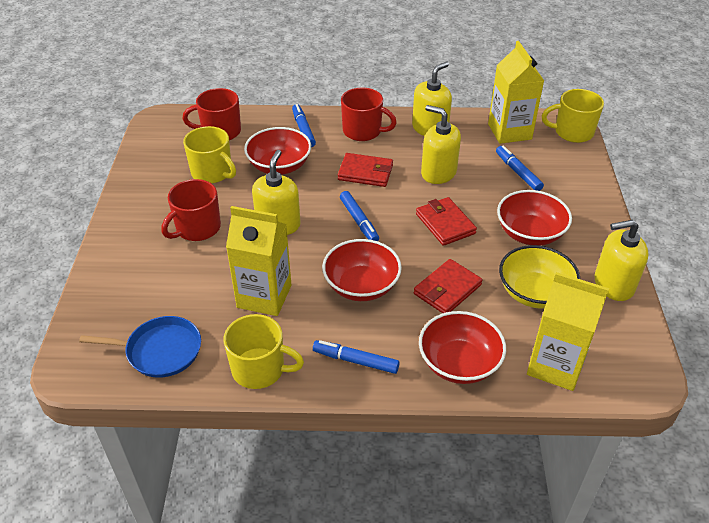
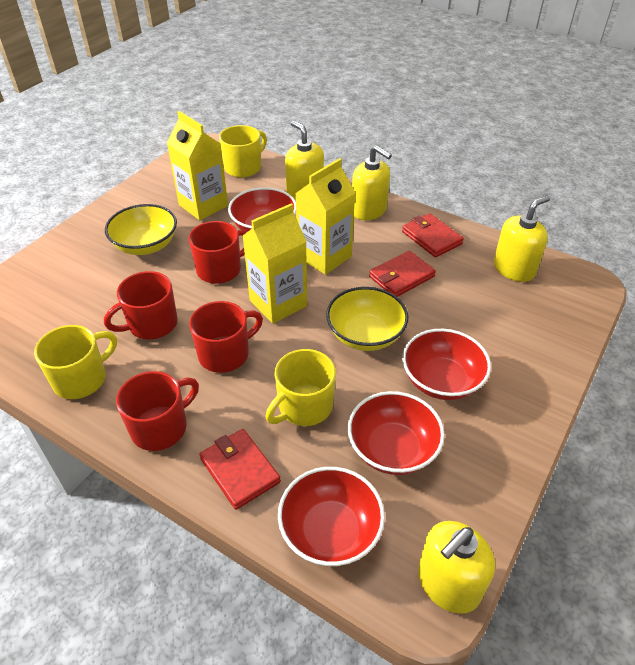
blue marker: 4 -> 0
blue pan: 1 -> 0
red mug: 3 -> 4
yellow bowl: 1 -> 2

